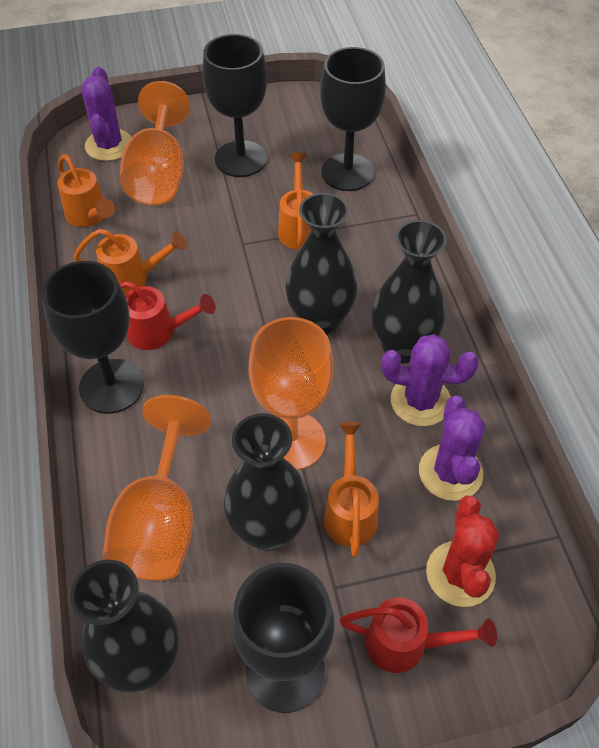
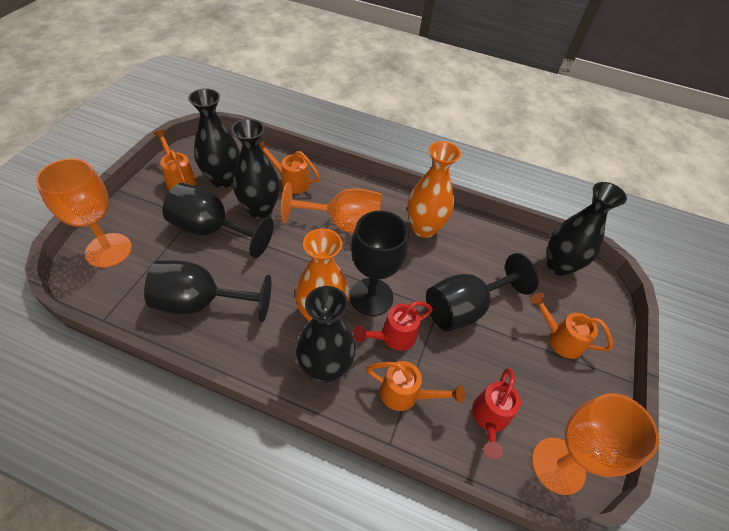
orange vase: 0 -> 2
purple cactus: 3 -> 0
red cactus: 1 -> 0

